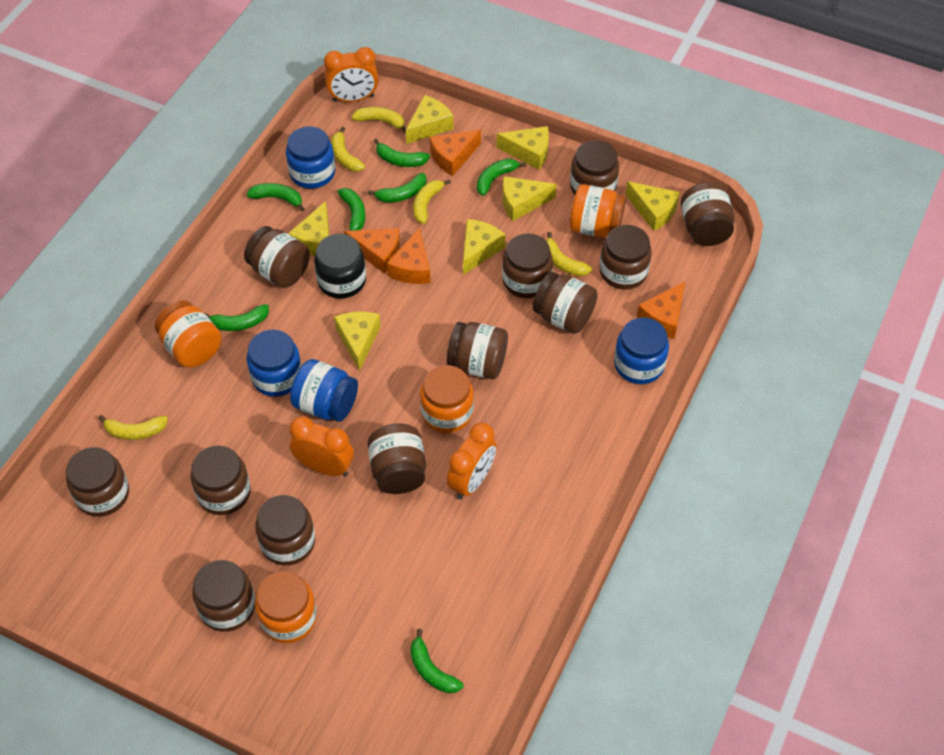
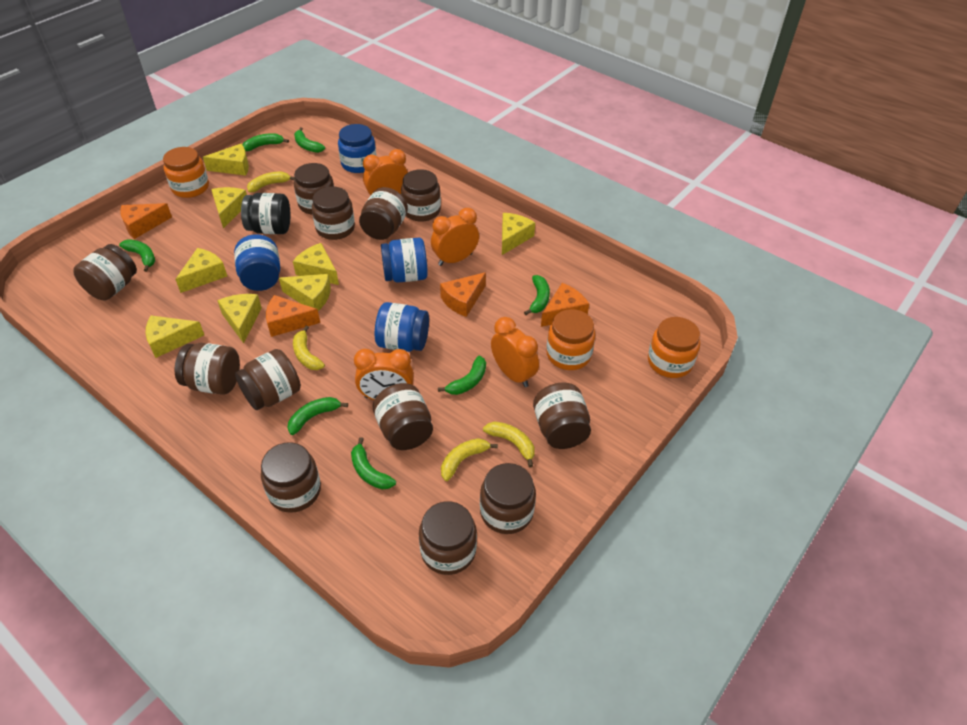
orange clock: 3 -> 4
orange jar: 4 -> 3
yellow banana: 5 -> 4
yellow cheese: 7 -> 8

